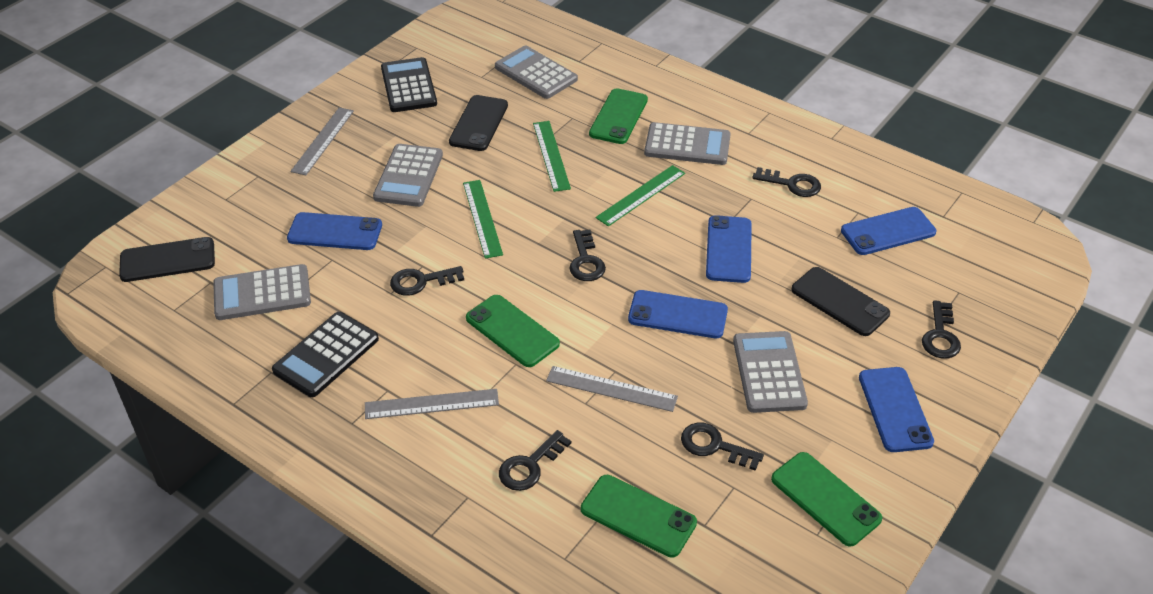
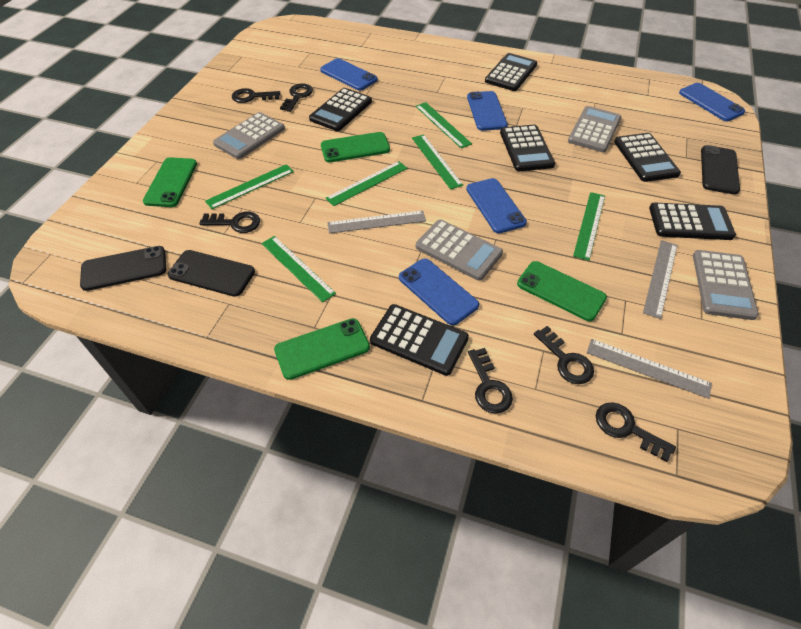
black calculator: 2 -> 6
green ruler: 3 -> 6
grey calculator: 5 -> 4

